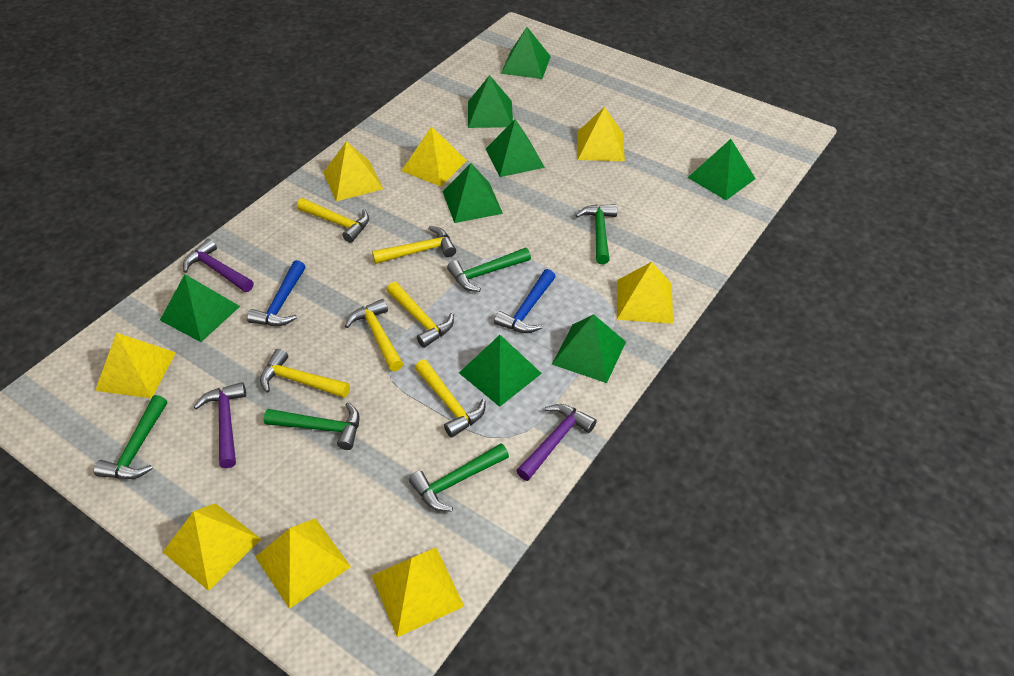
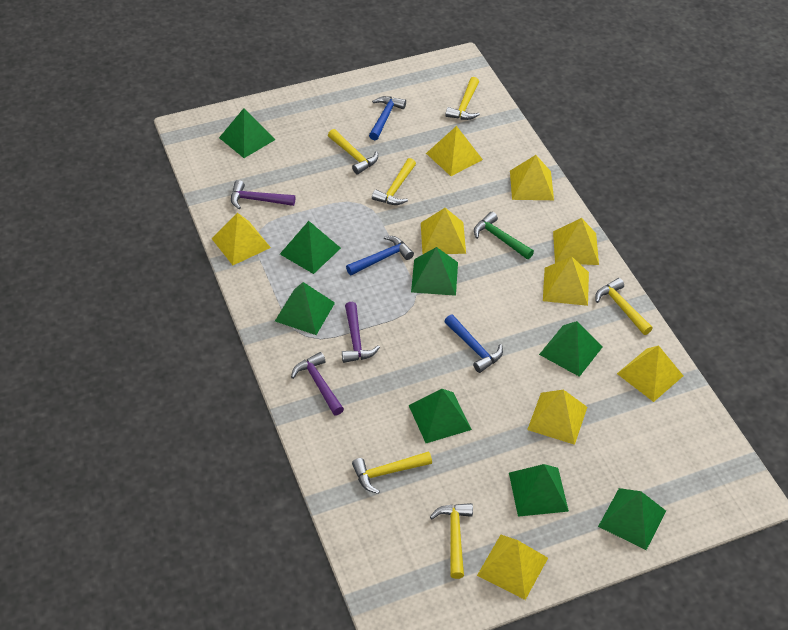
blue hammer: 2 -> 3
green hammer: 5 -> 1
yellow pyramid: 8 -> 9

